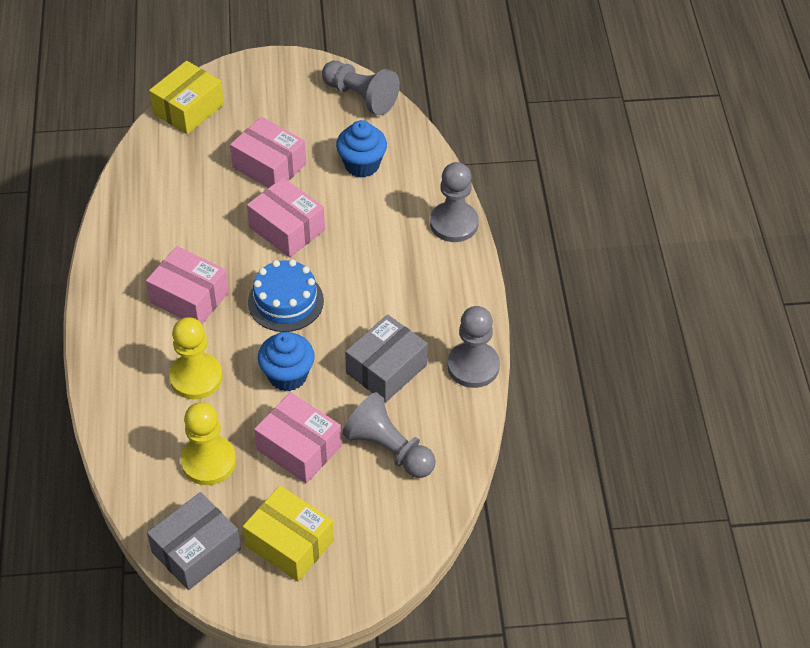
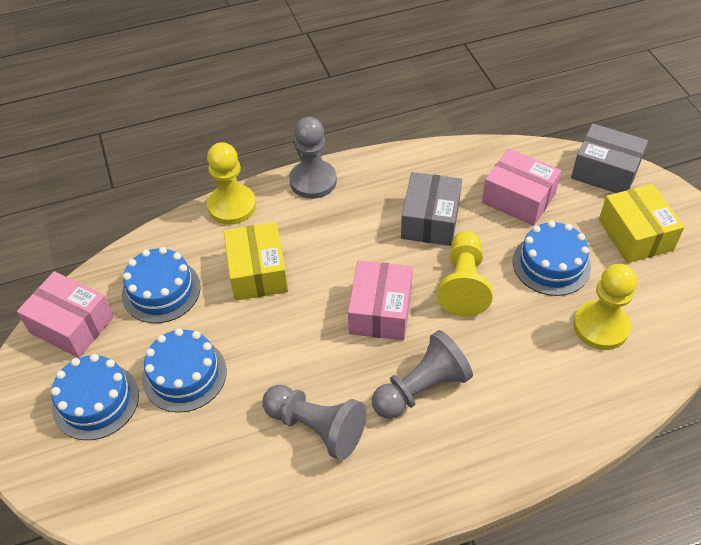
blue cake: 1 -> 4
blue cupcake: 2 -> 0
grey pawn: 4 -> 3
pink box: 4 -> 3
yellow pawn: 2 -> 3

